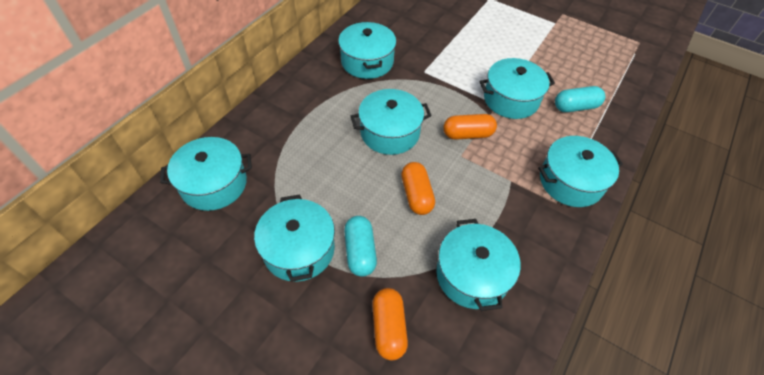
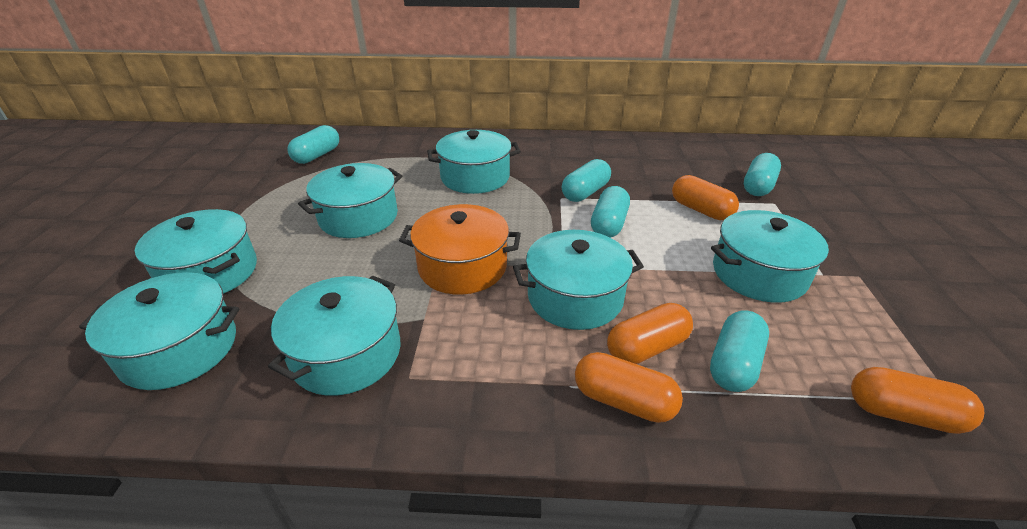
orange capsule: 3 -> 4
orange pot: 0 -> 1
turquoise capsule: 2 -> 5

